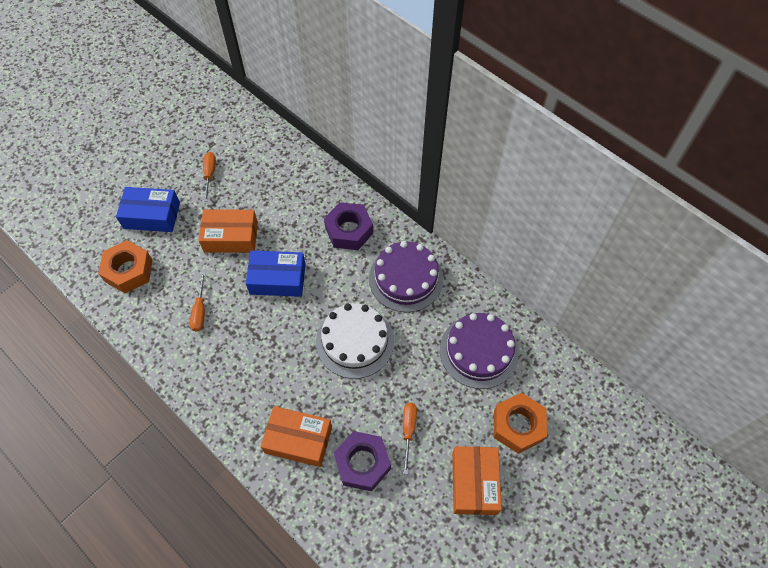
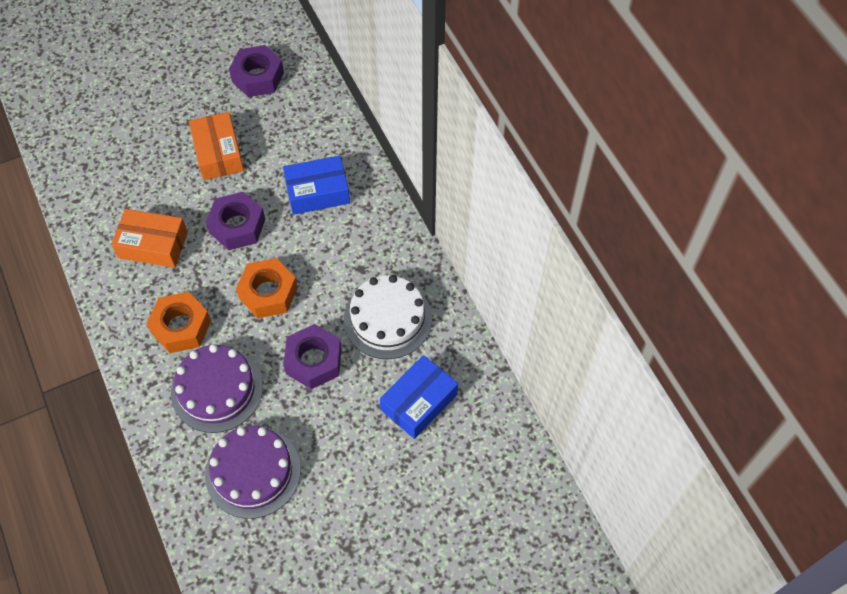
orange box: 3 -> 2
orange screwdriver: 3 -> 0
purple nut: 2 -> 3

